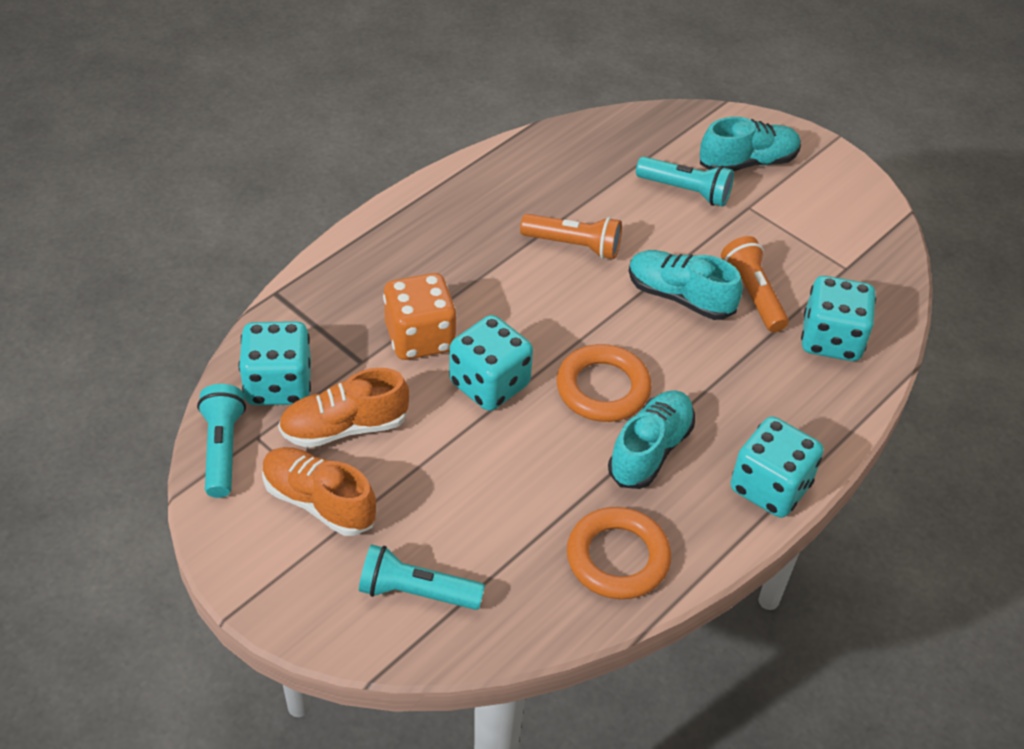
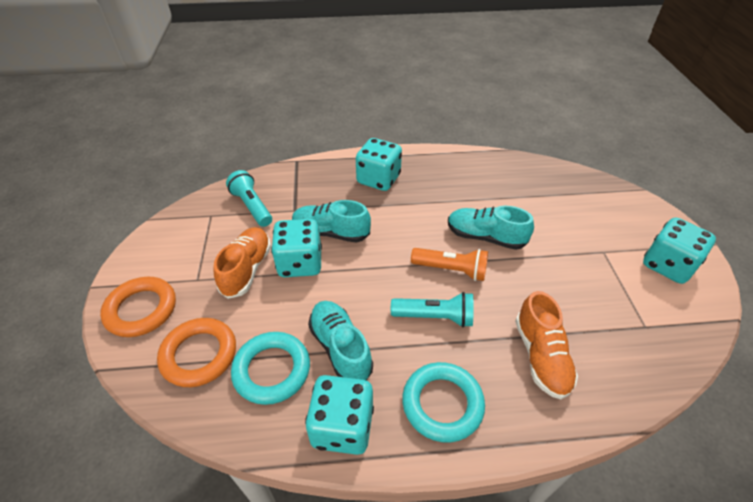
orange dice: 1 -> 0
orange flashlight: 2 -> 1
turquoise flashlight: 3 -> 2
turquoise ring: 0 -> 2

